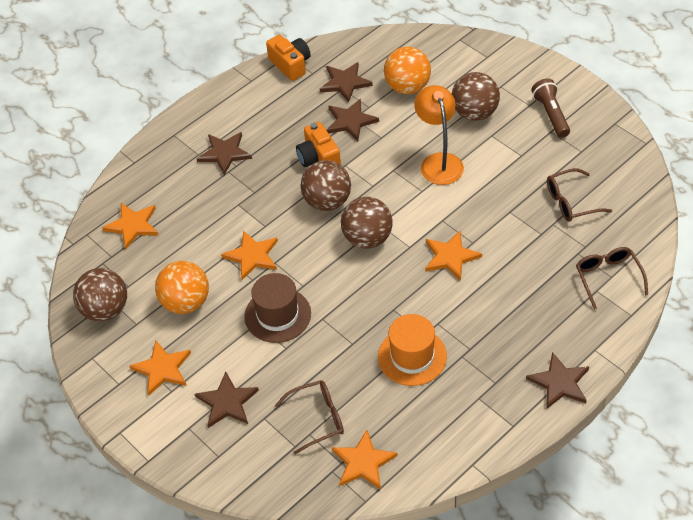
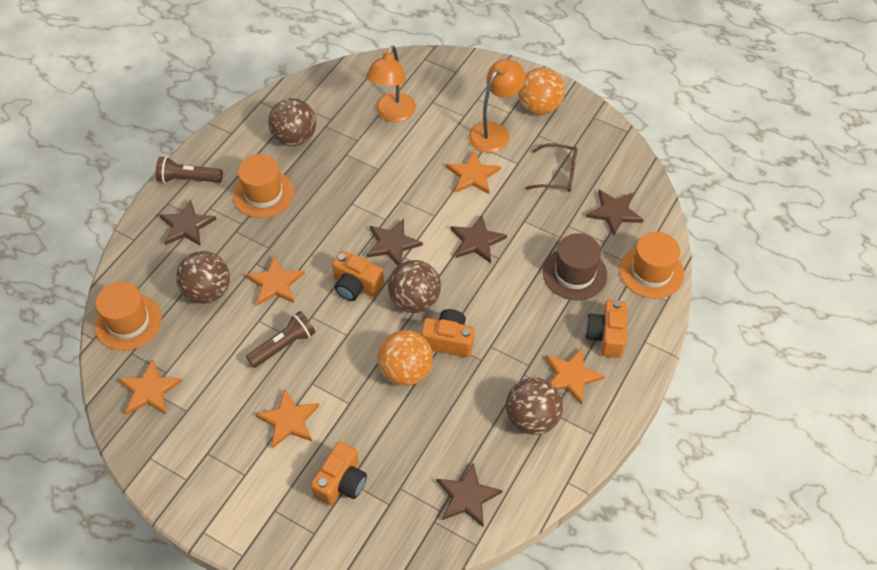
brown flashlight: 1 -> 2
brown glasses: 3 -> 1
orange camera: 2 -> 4
orange hat: 1 -> 3
orange lamp: 1 -> 2

